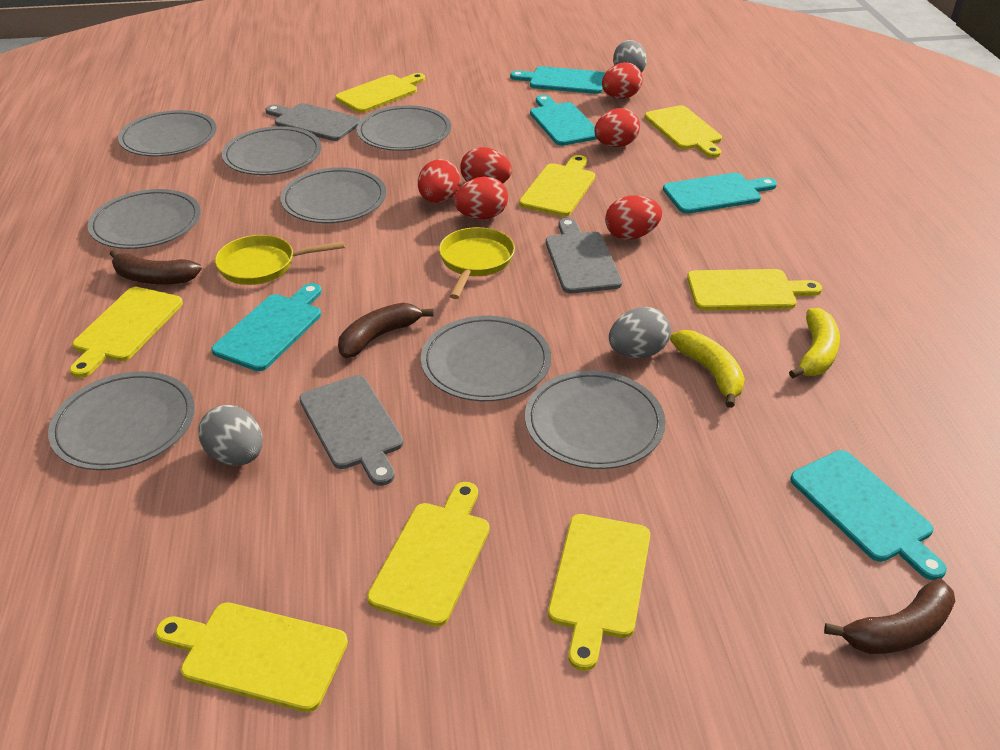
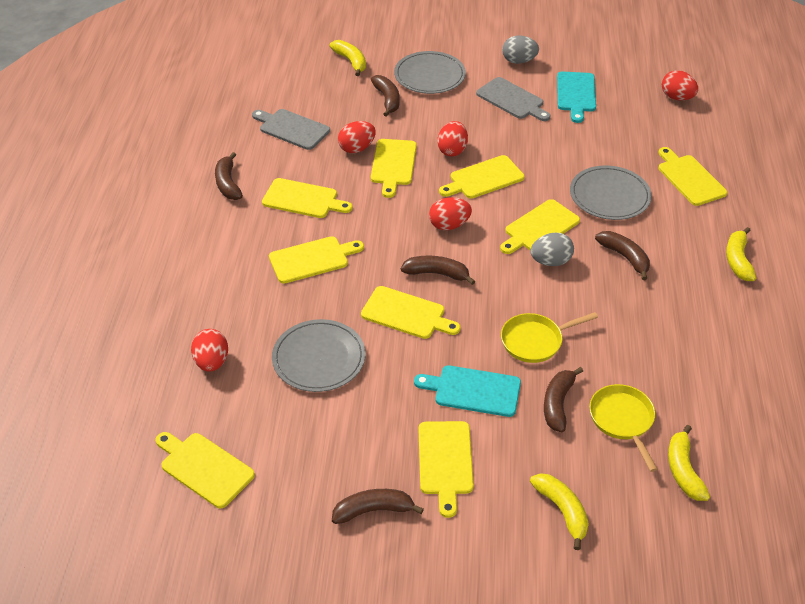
brown banana: 3 -> 6
grey cutting board: 3 -> 2
grey egg: 3 -> 2
grey plate: 8 -> 3
red egg: 6 -> 5
turquoise cutting board: 5 -> 2
yellow banana: 2 -> 4
yellow cutting board: 8 -> 9

